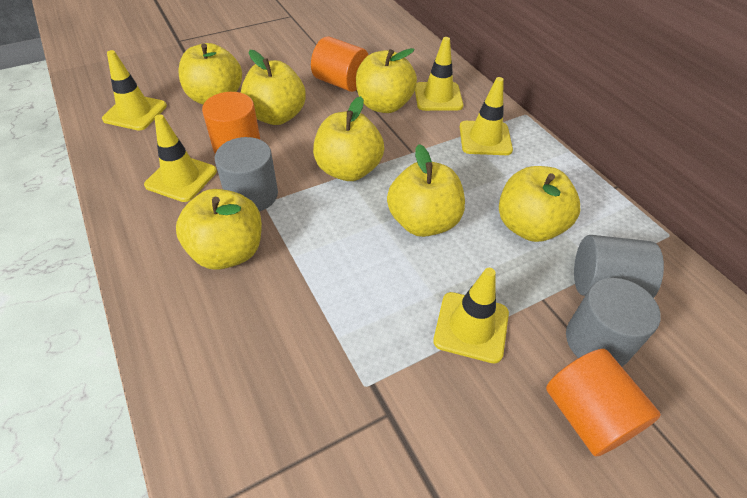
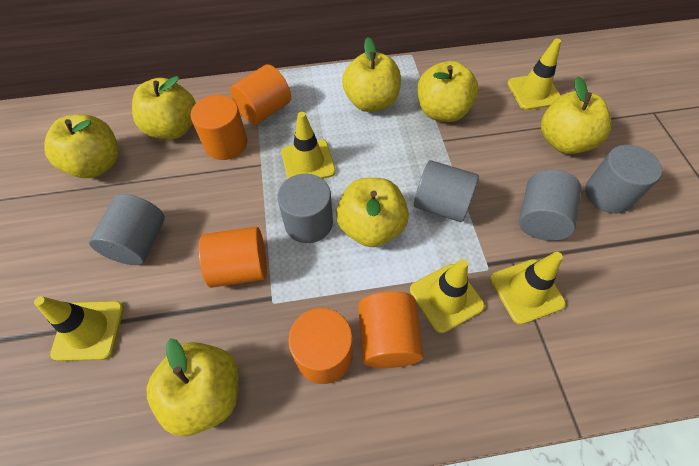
grey cylinder: 3 -> 5
orange cylinder: 3 -> 5

